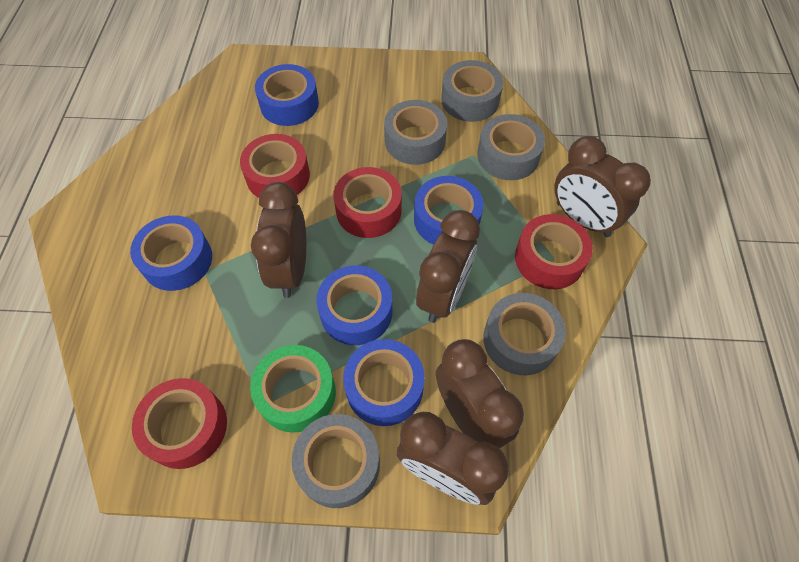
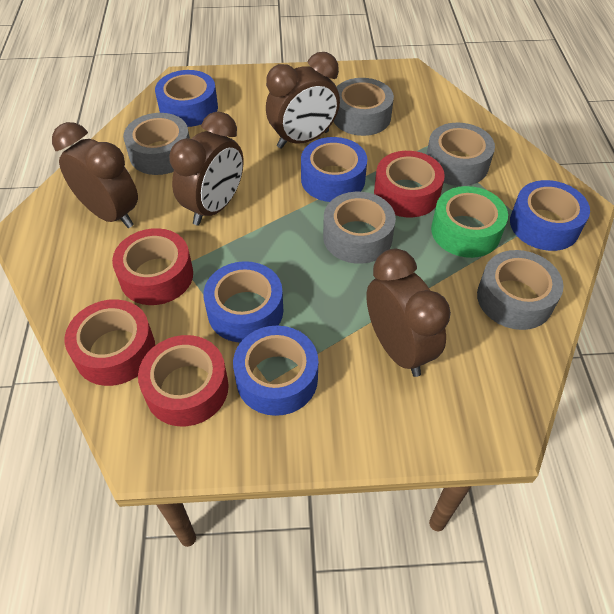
brown clock: 5 -> 4

